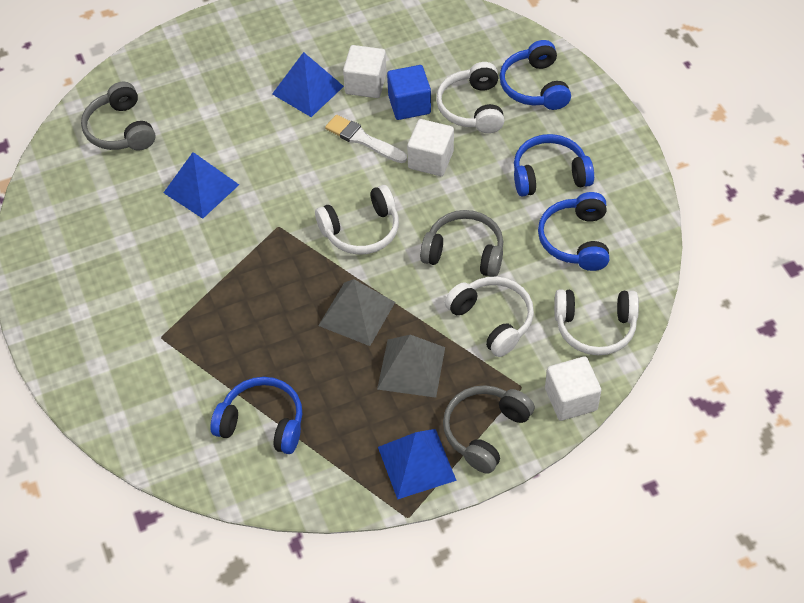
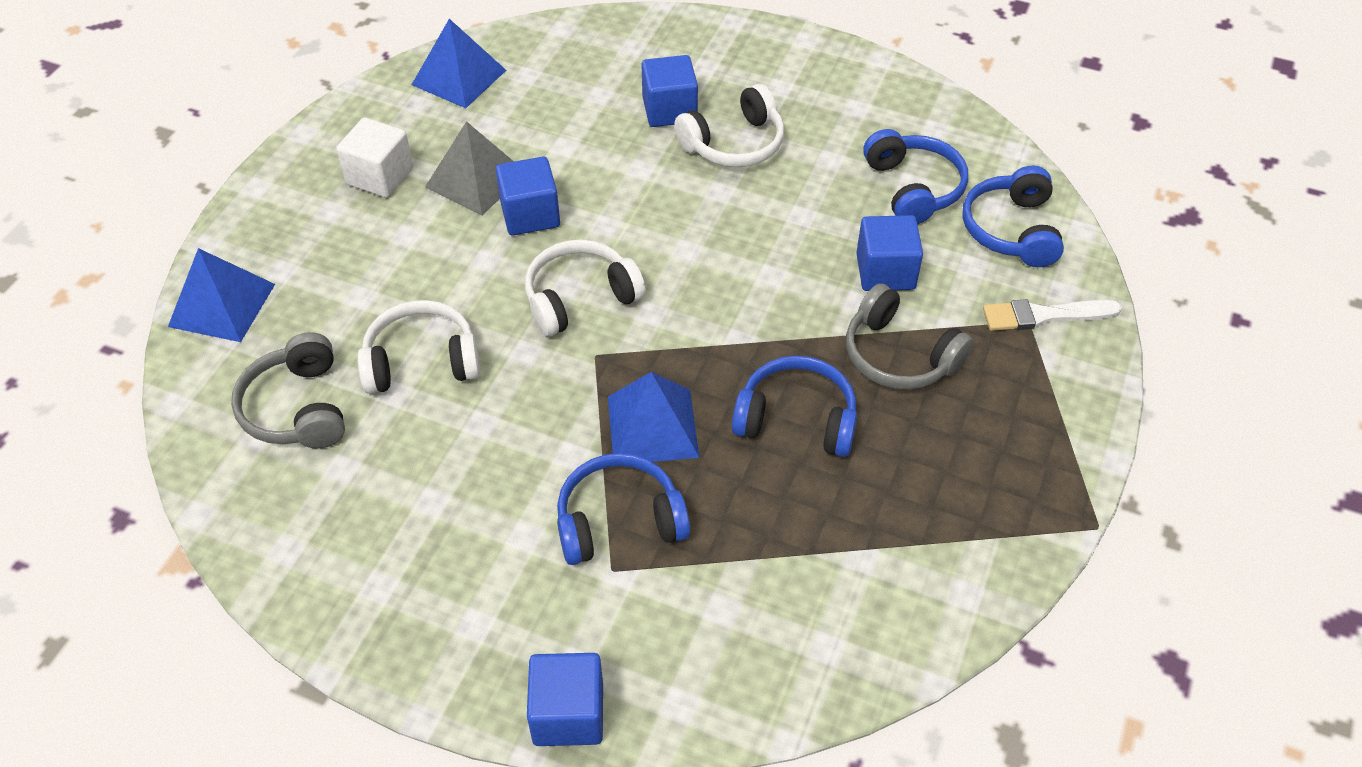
blue cube: 1 -> 4
grey headphones: 3 -> 2
grey pyramid: 2 -> 1
white cube: 3 -> 1
white headphones: 4 -> 3

